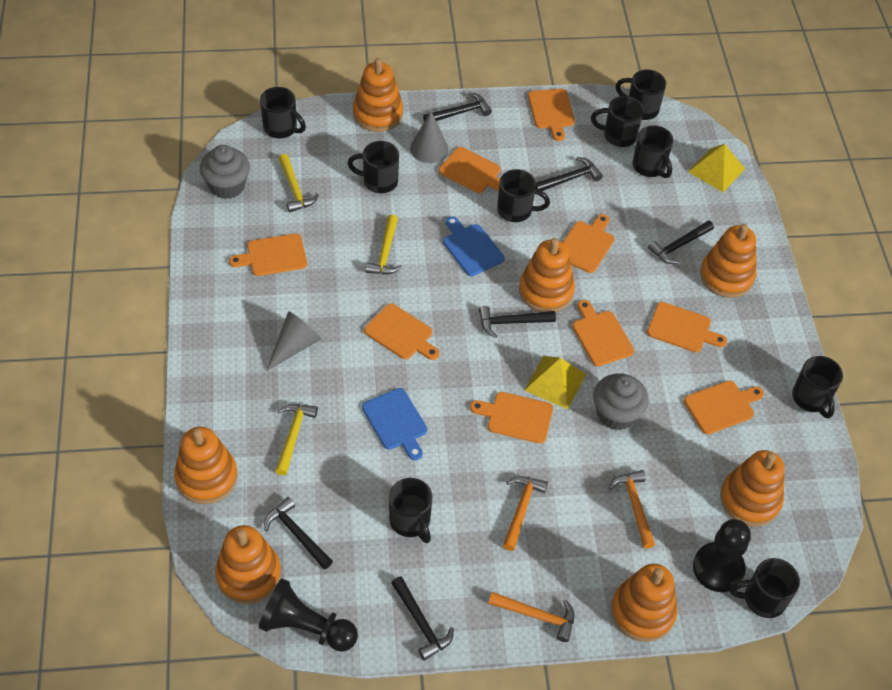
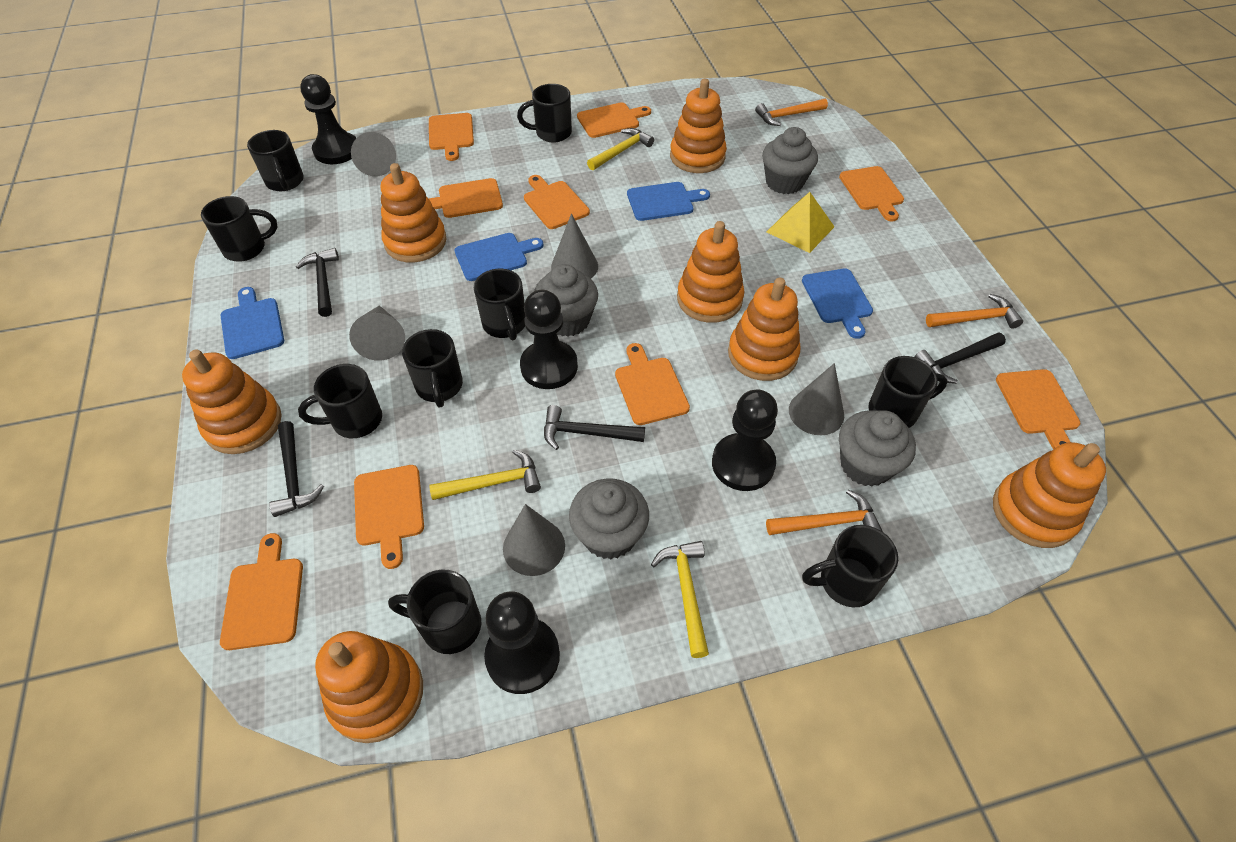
black hammer: 6 -> 4
black pawn: 2 -> 4
blue cutting board: 2 -> 4
grey cone: 2 -> 5
grey cupcake: 2 -> 4
yellow pyramid: 2 -> 1

